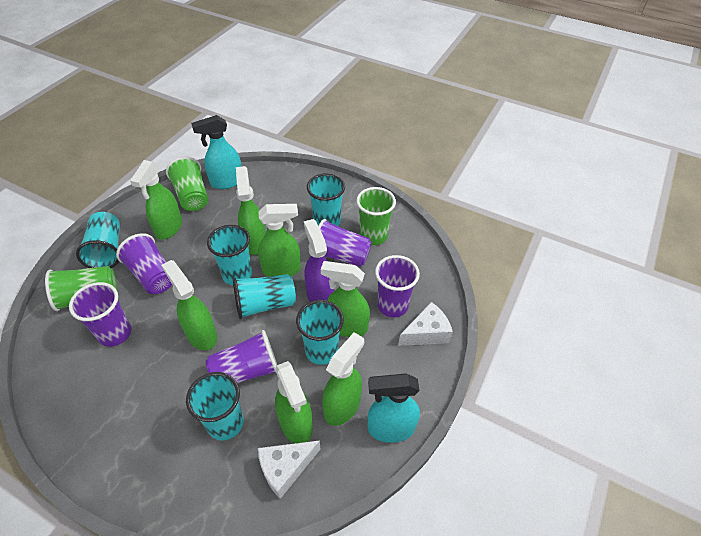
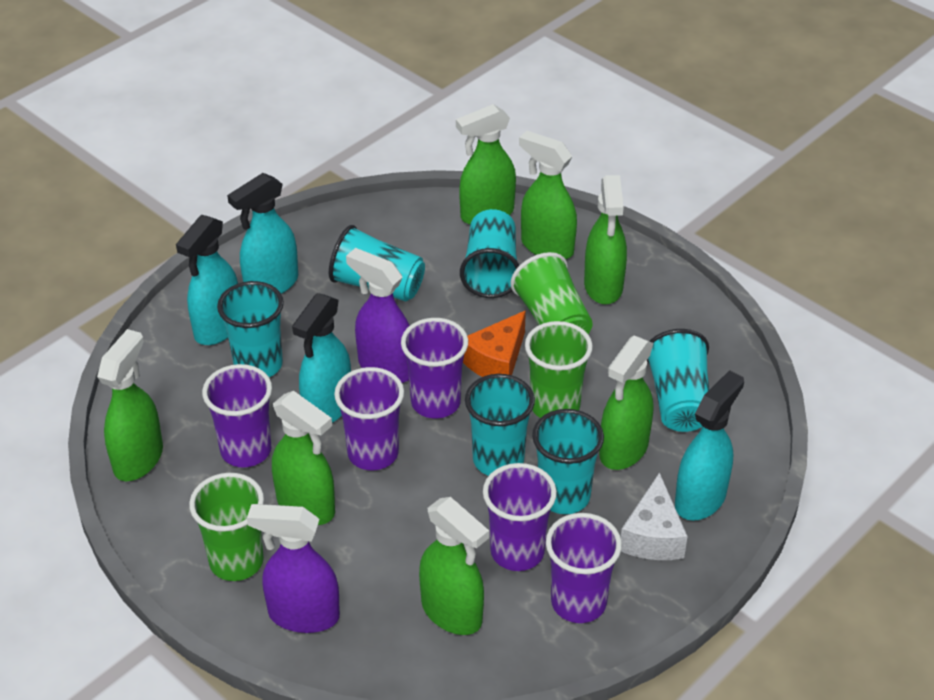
orange cheese: 0 -> 1
purple spray bottle: 1 -> 2
turquoise spray bottle: 2 -> 4
white cheese: 2 -> 1

